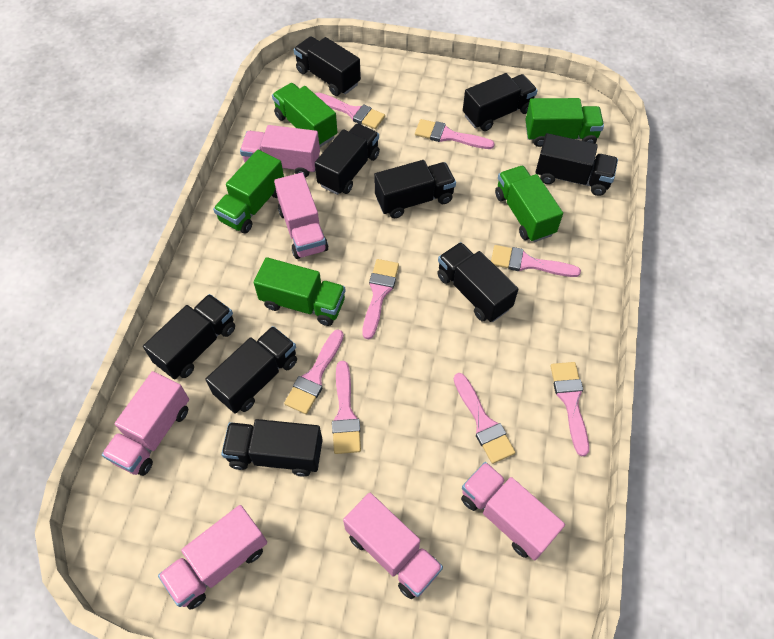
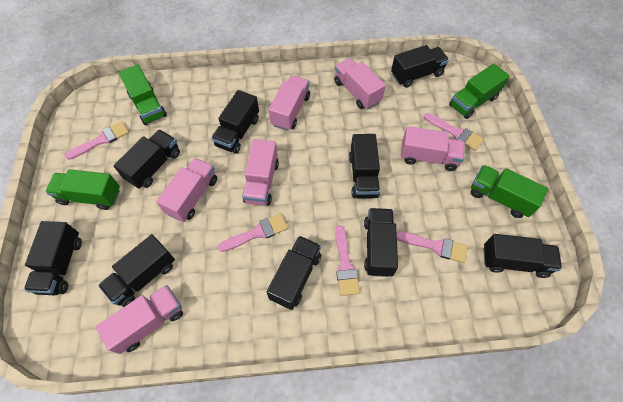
green truck: 5 -> 4
pink brush: 8 -> 5

